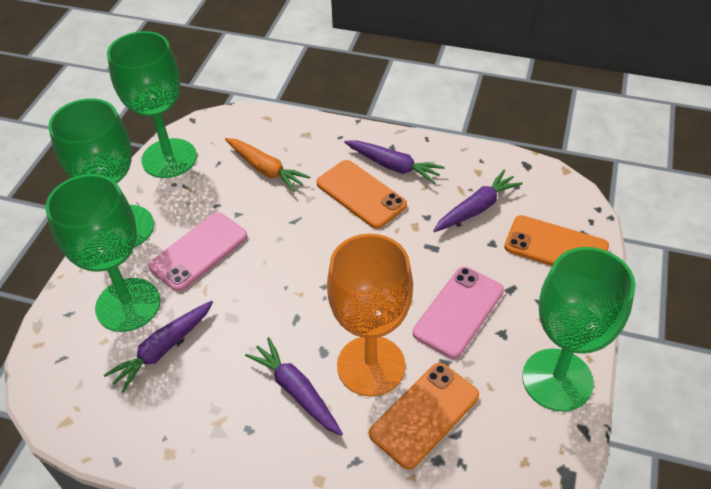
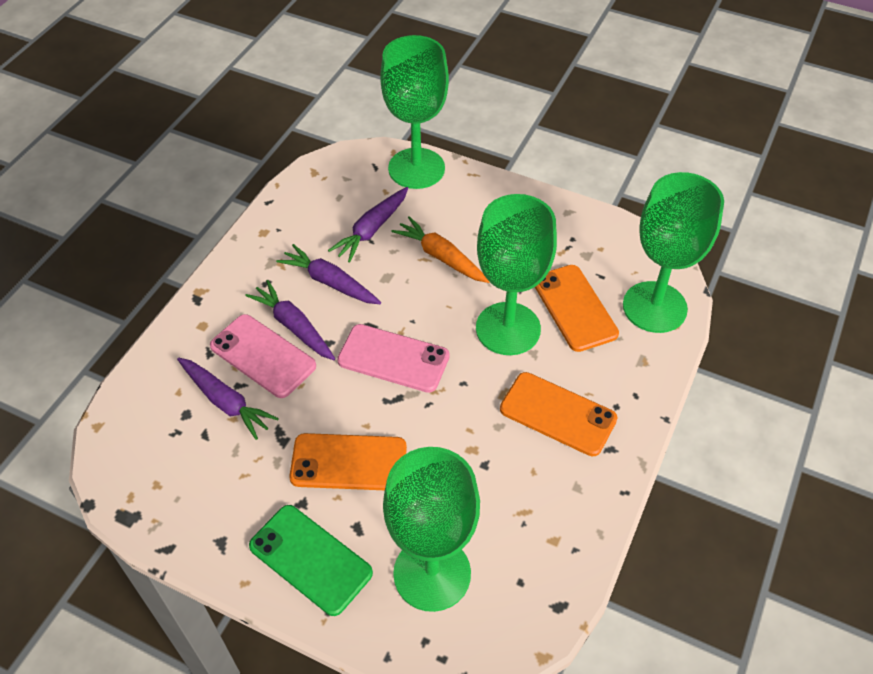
green phone: 0 -> 1
orange goblet: 1 -> 0

